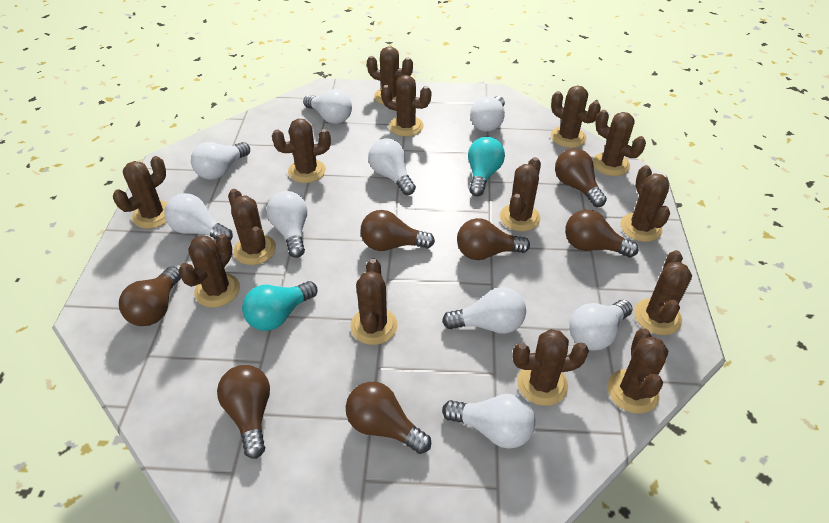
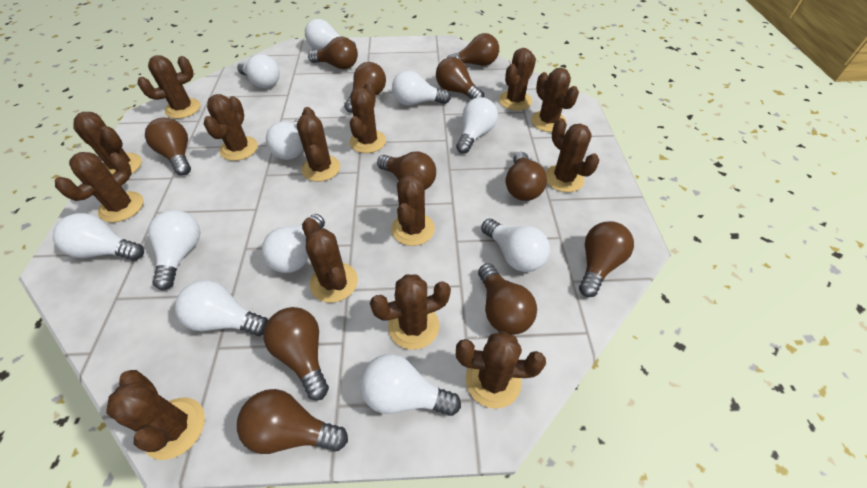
brown light bulb: 7 -> 11
turquoise light bulb: 2 -> 0
white light bulb: 9 -> 11

